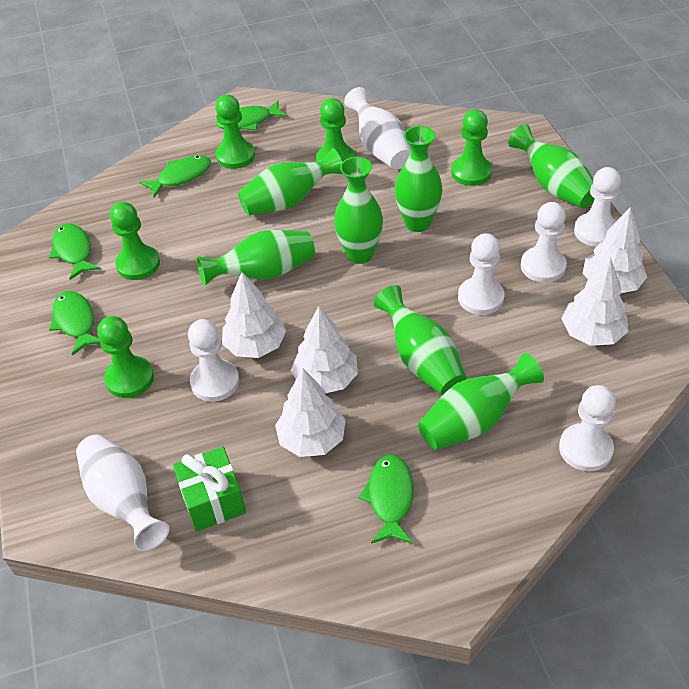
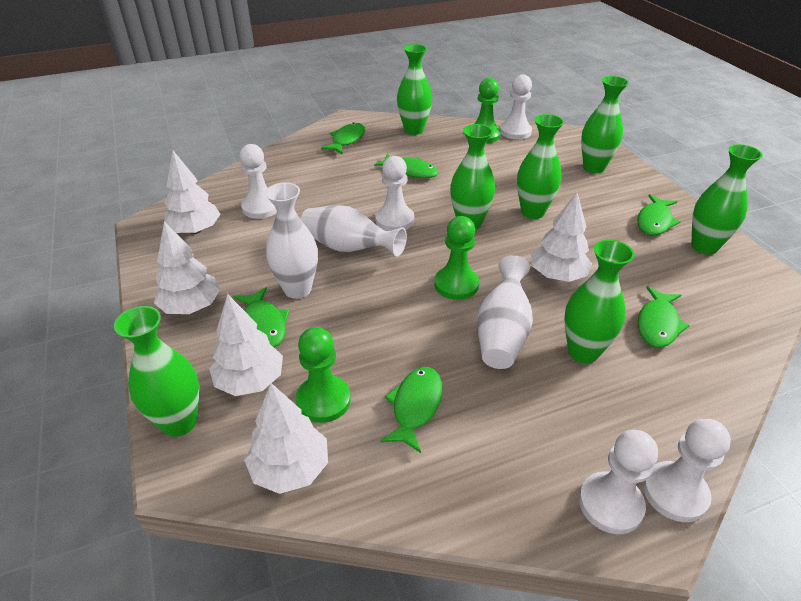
green fish: 5 -> 6
green gift: 1 -> 0
green pawn: 5 -> 3
white vase: 2 -> 3

